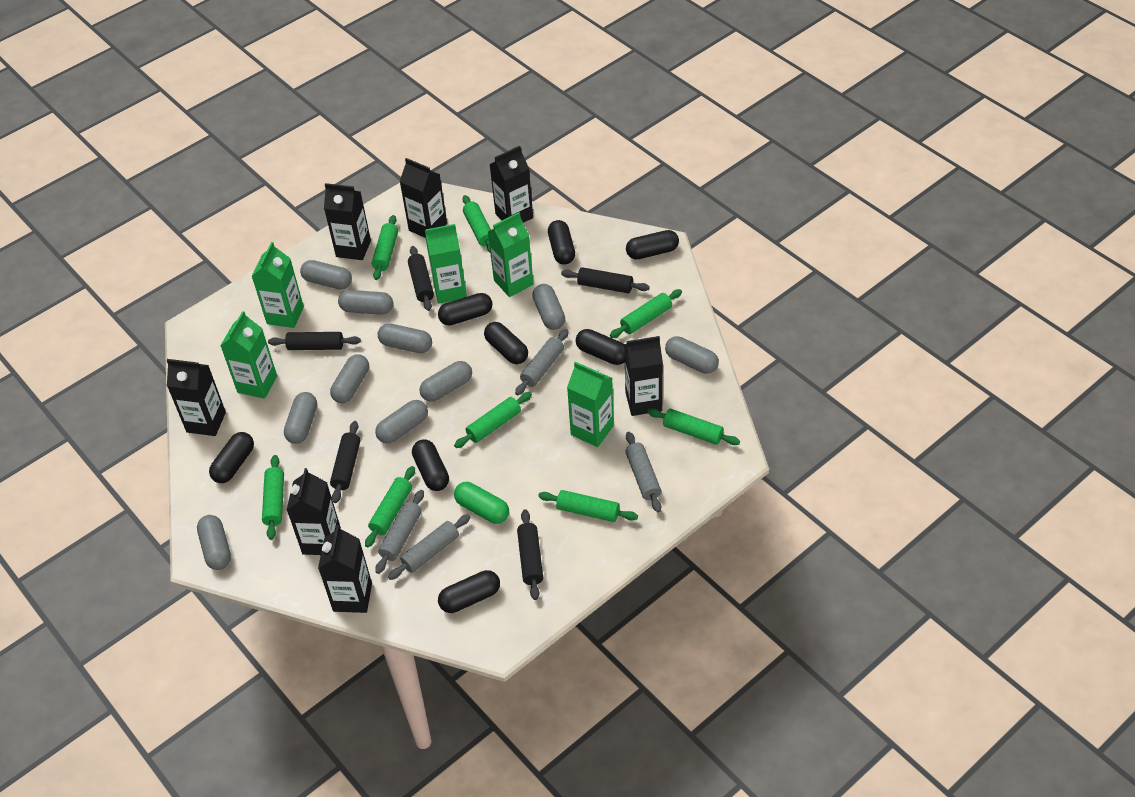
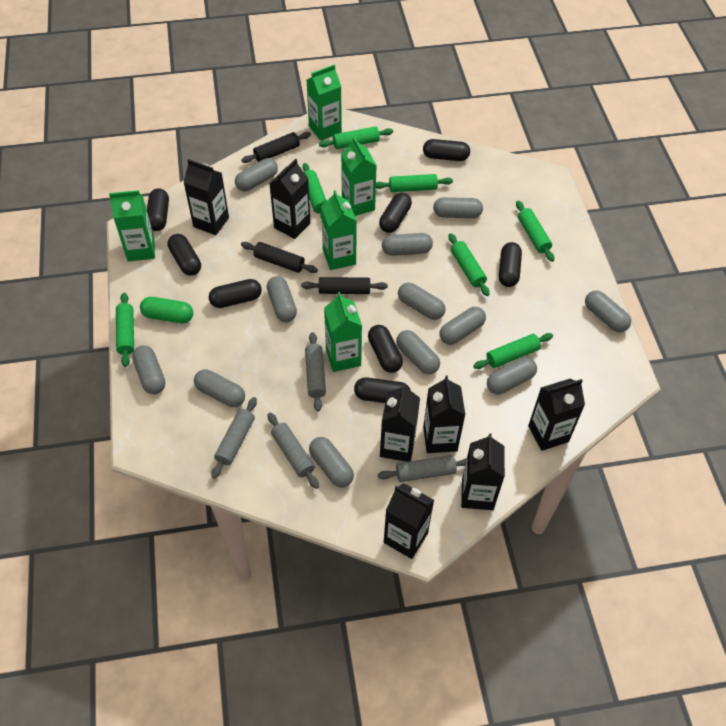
black rolling pin: 5 -> 3
green rolling pin: 8 -> 7
grey capsule: 10 -> 12

